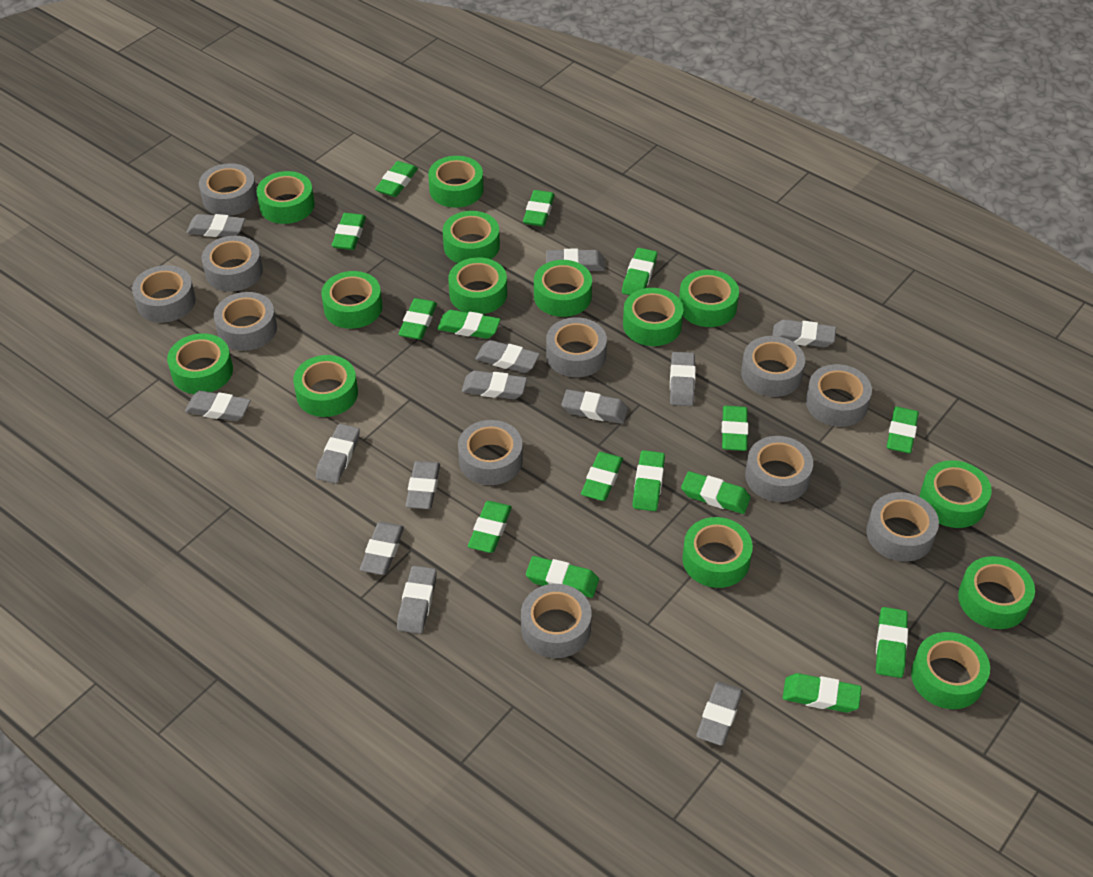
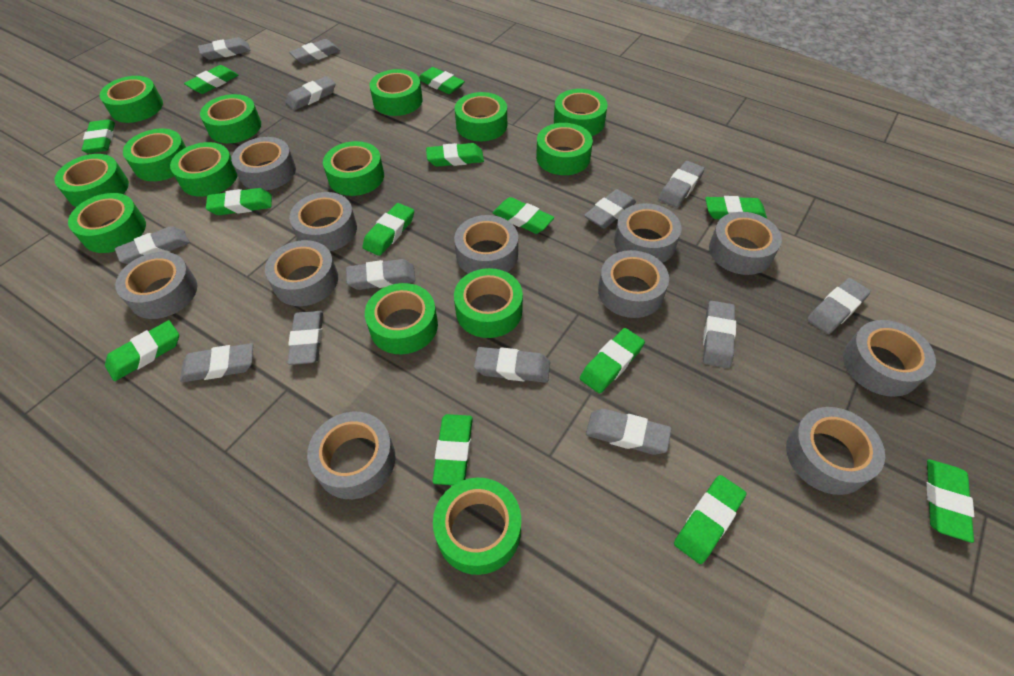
green eraser: 15 -> 13

